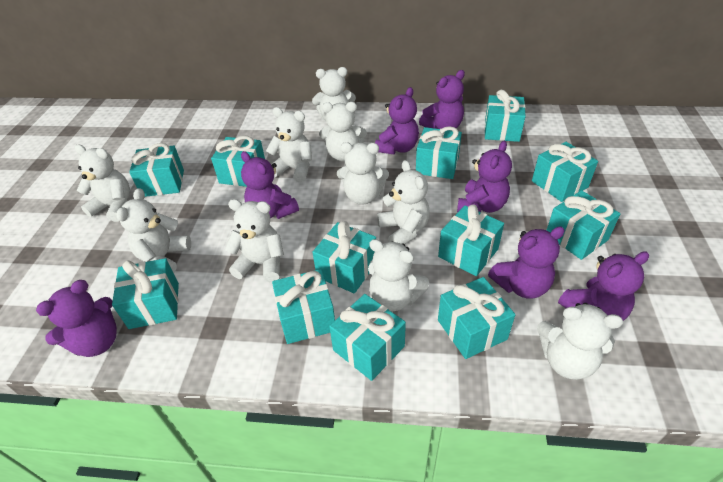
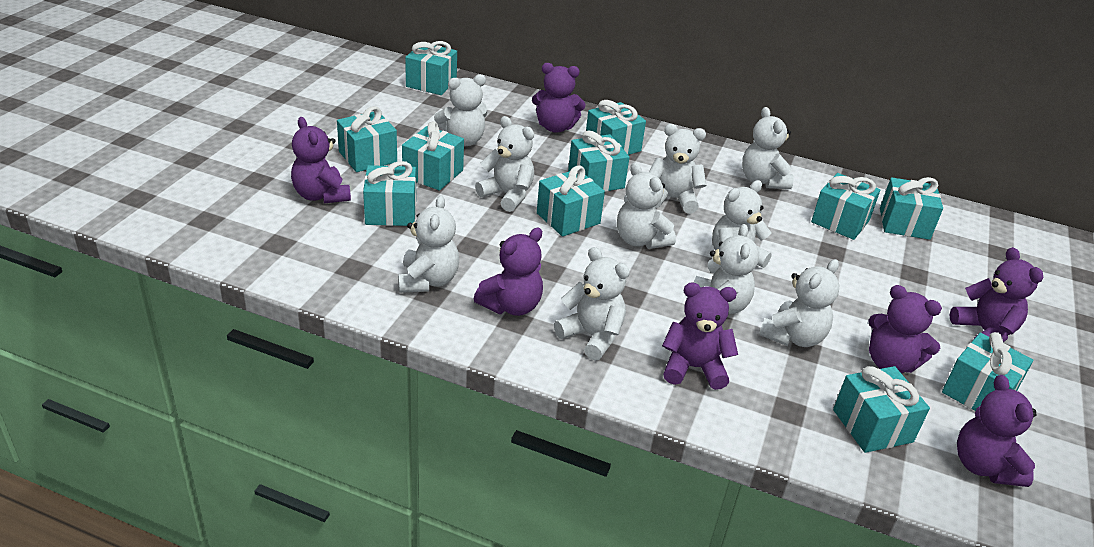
turquoise gift: 12 -> 11

